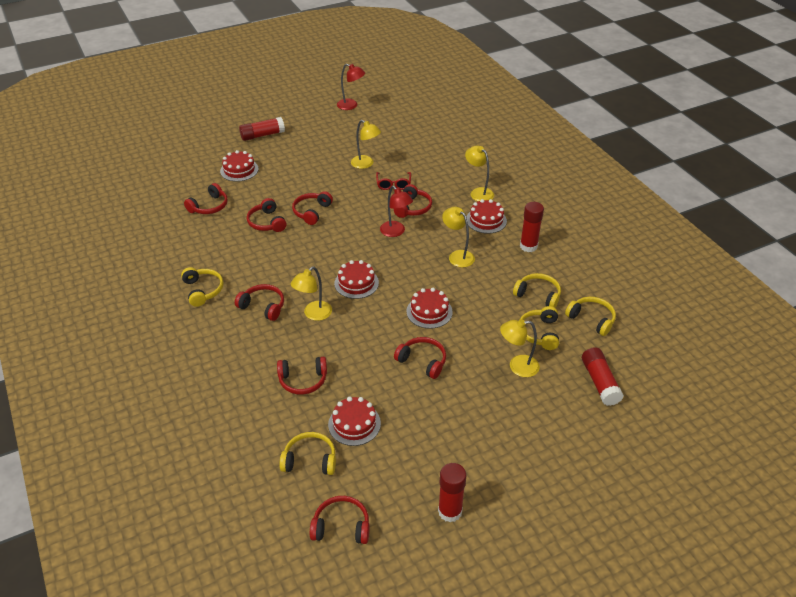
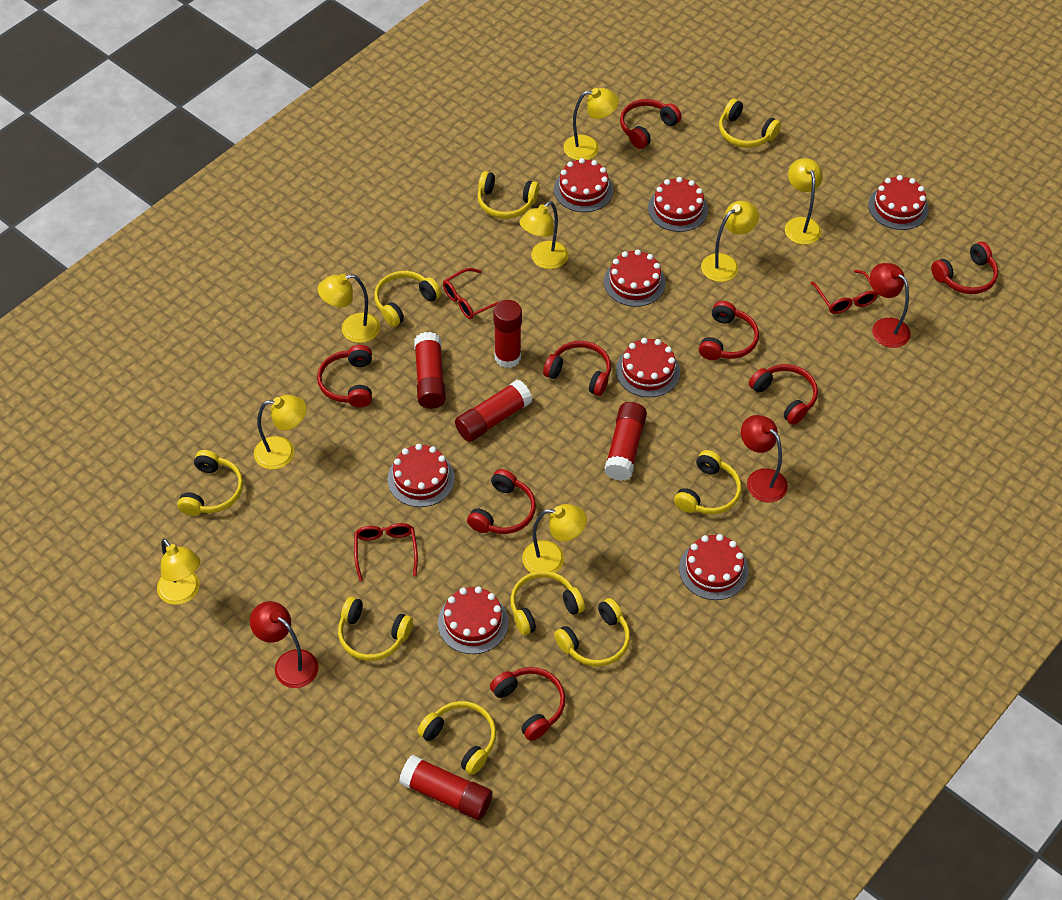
red cake: 5 -> 8
red glasses: 1 -> 3
red glue stick: 4 -> 5
red lamp: 2 -> 3
yellow headphones: 5 -> 9
yellow lamp: 5 -> 8

